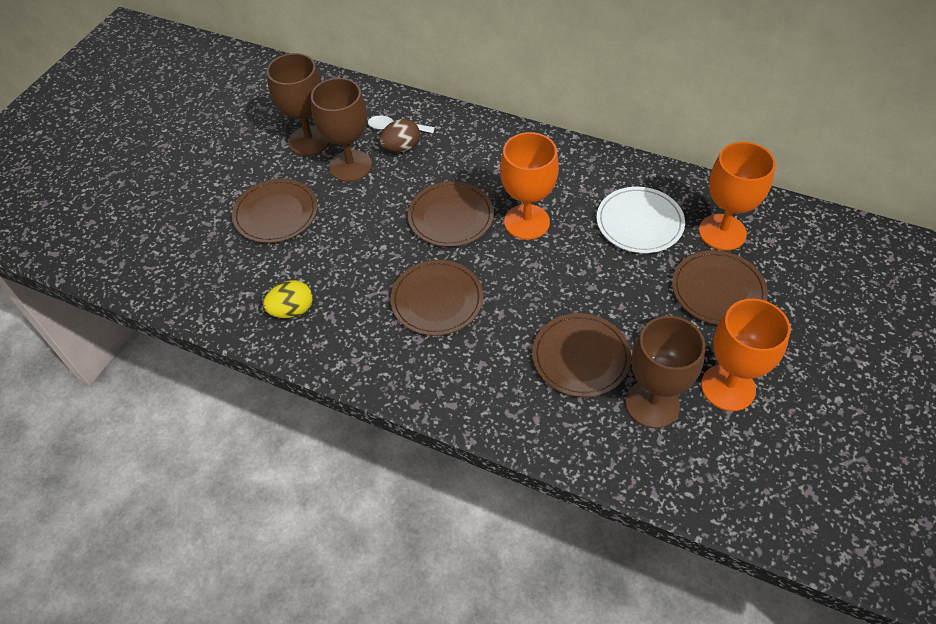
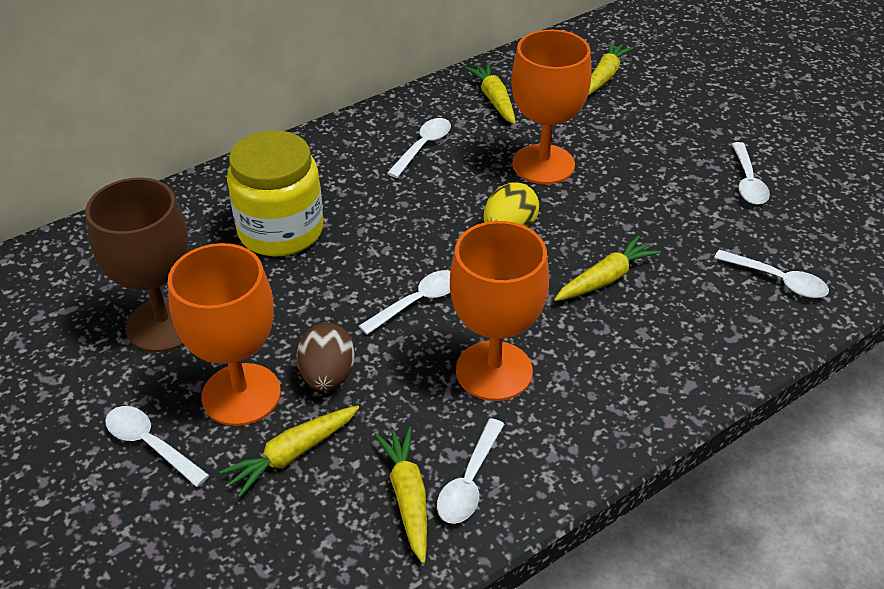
brown goblet: 3 -> 1
brown plate: 5 -> 0
white plate: 1 -> 0
white spoon: 1 -> 6
yellow carrot: 0 -> 5
yellow jar: 0 -> 1

